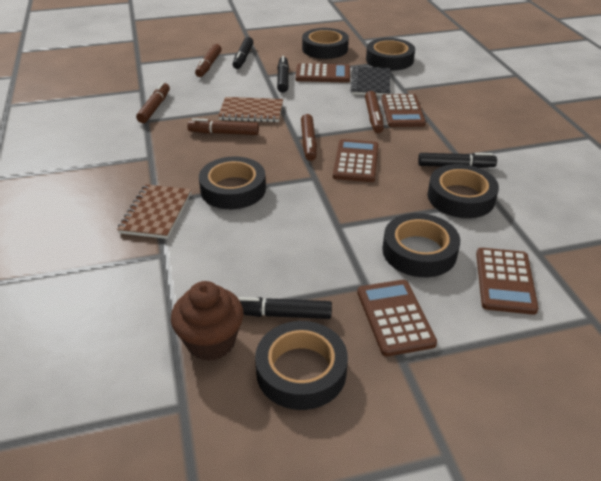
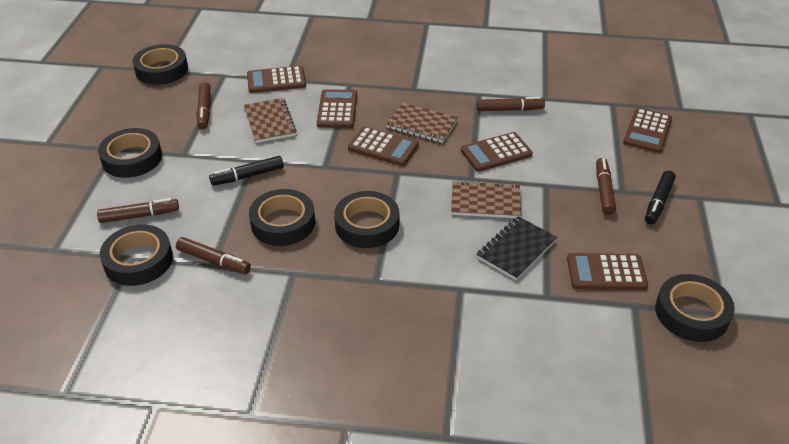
black marker: 4 -> 2
brown calculator: 5 -> 6
brown cupcake: 1 -> 0
brown notebook: 2 -> 3

